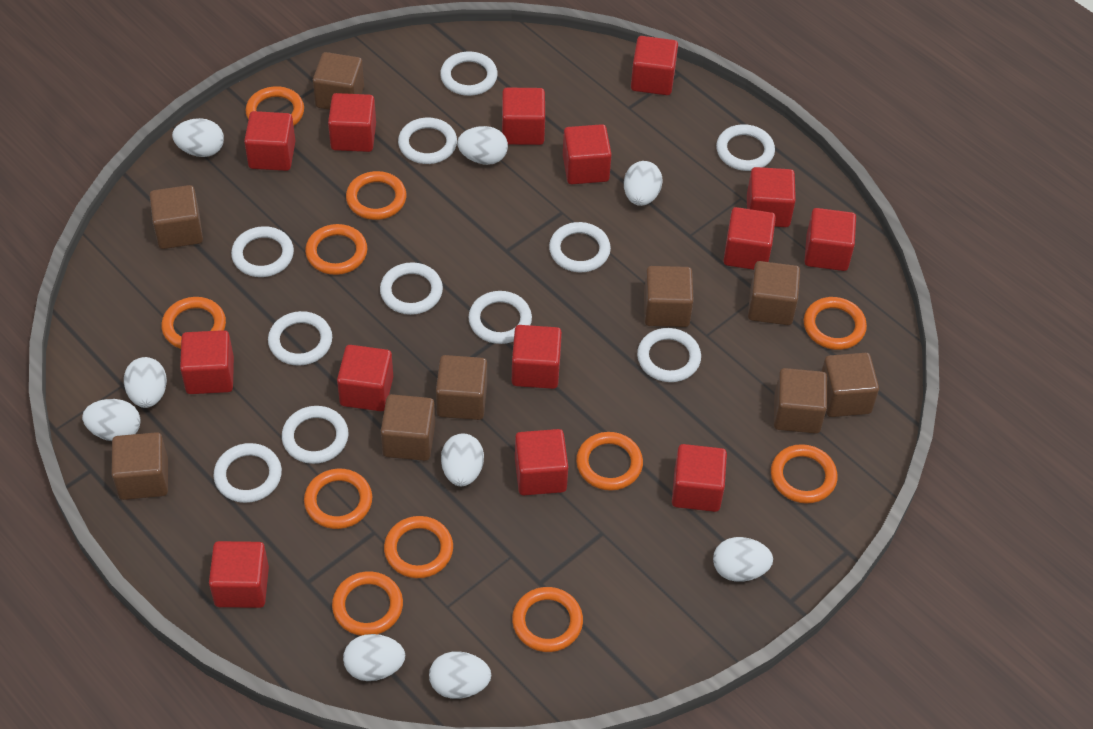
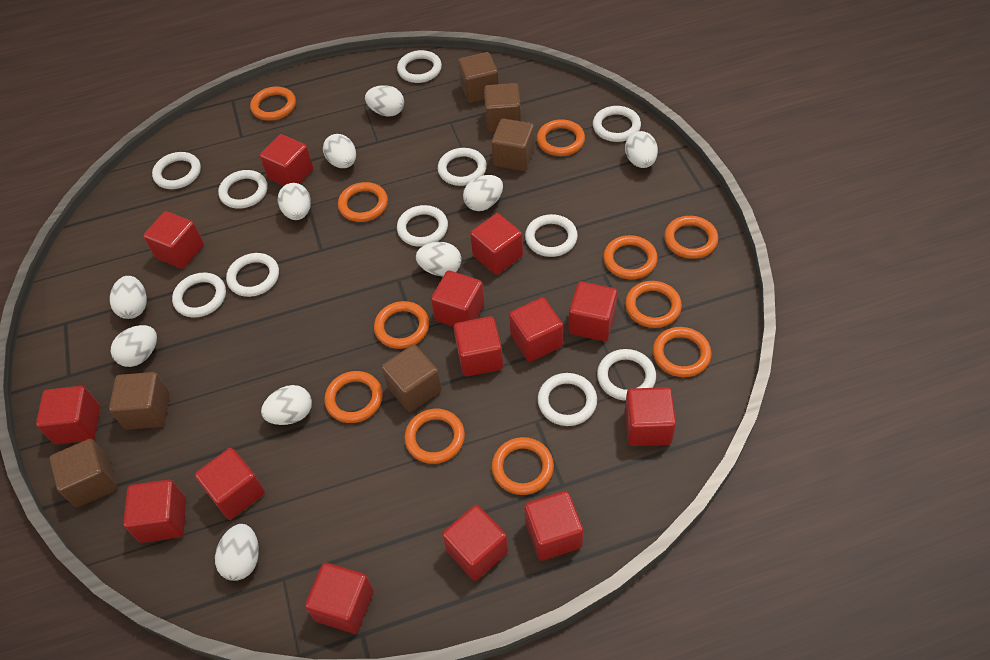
brown cube: 9 -> 6
white egg: 9 -> 10

